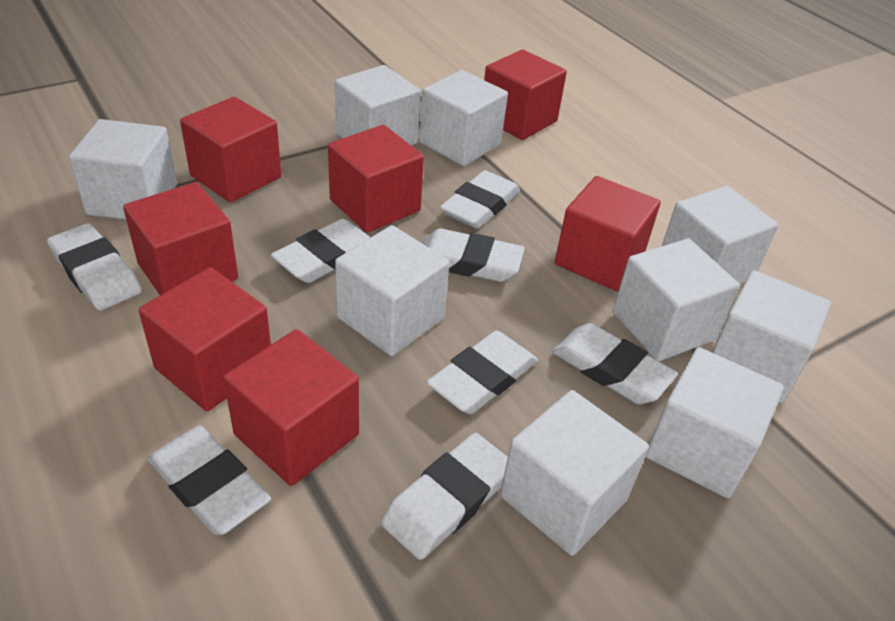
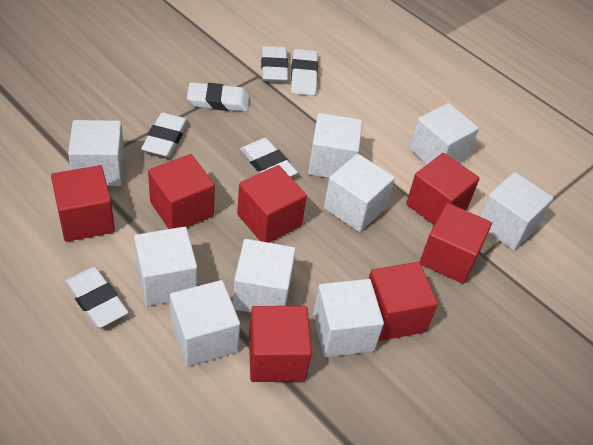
white eraser: 8 -> 6

